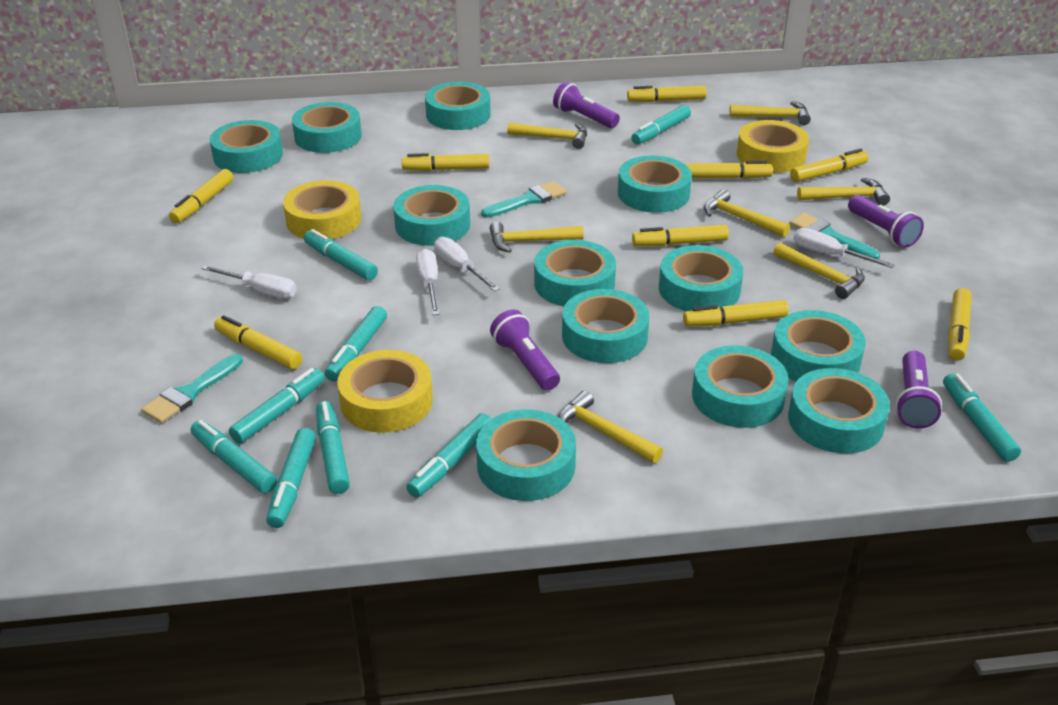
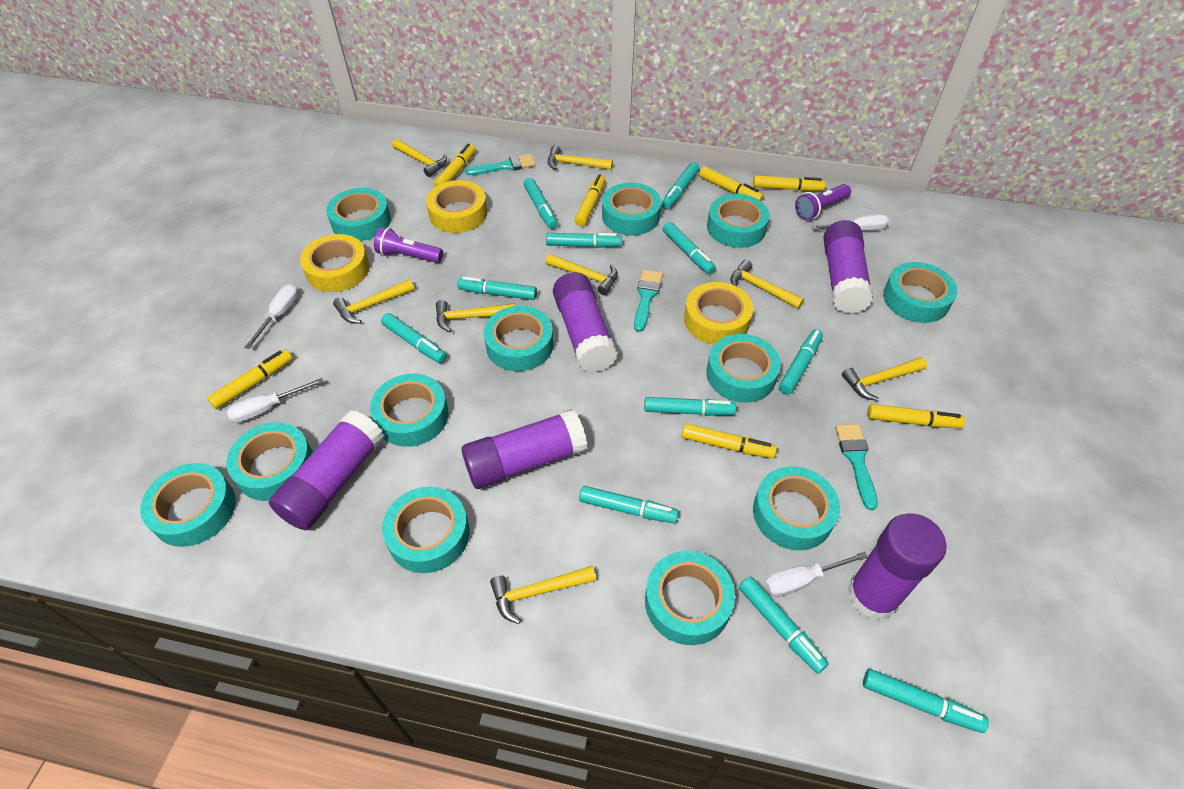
purple flashlight: 4 -> 2
purple glue stick: 0 -> 5
turquoise marker: 9 -> 11
yellow hammer: 7 -> 8
yellow marker: 9 -> 7

